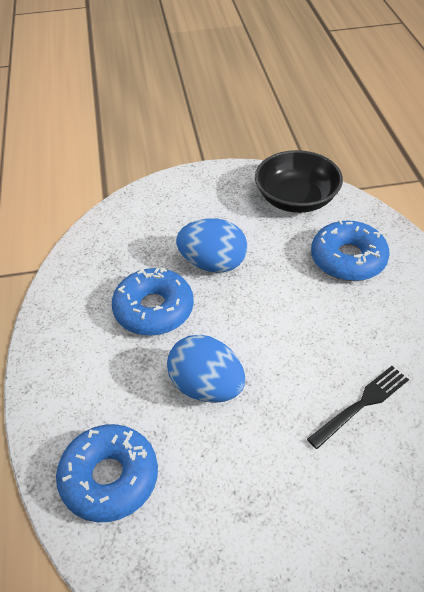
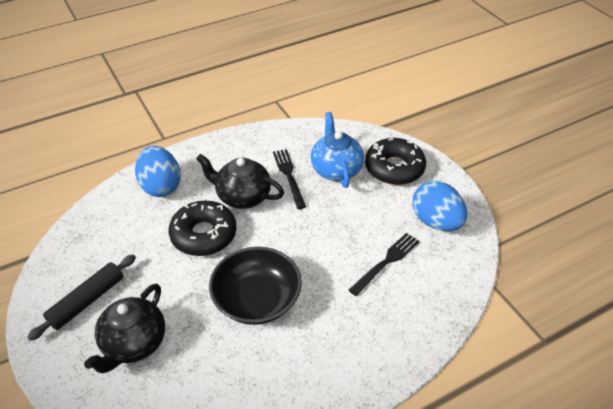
black donut: 0 -> 2
black fork: 1 -> 2
black rolling pin: 0 -> 1
black teapot: 0 -> 2
blue donut: 3 -> 0
blue teapot: 0 -> 1

